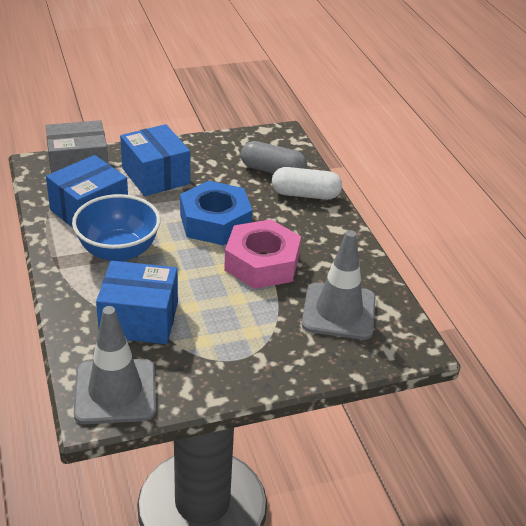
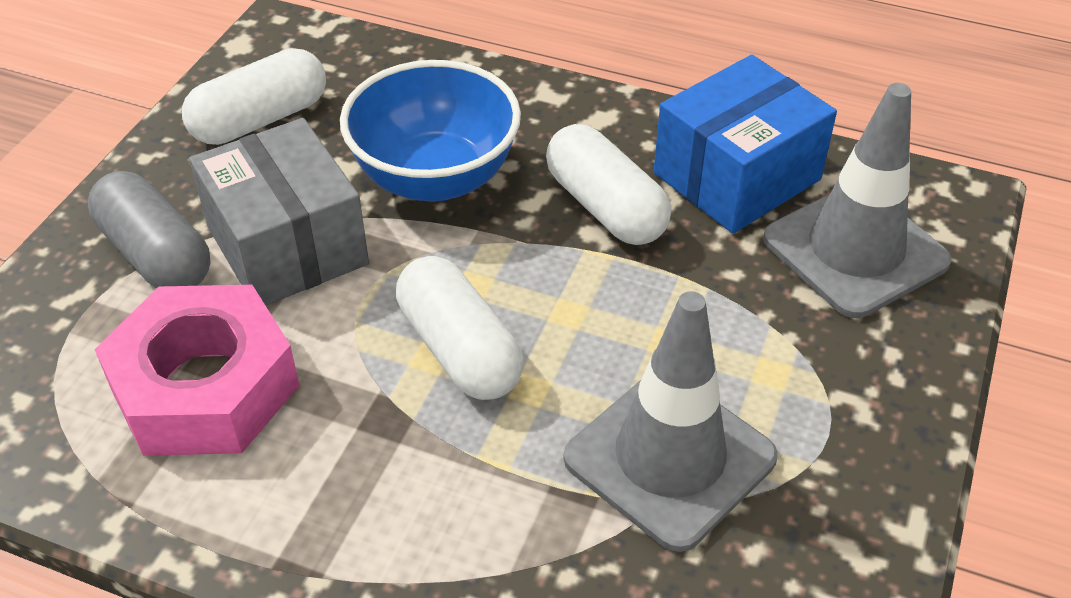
blue box: 3 -> 1
blue nut: 1 -> 0
white capsule: 1 -> 3

